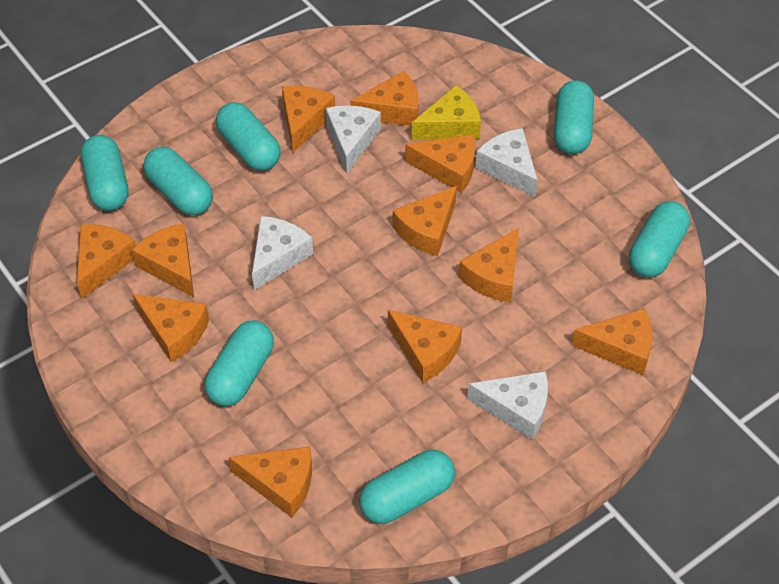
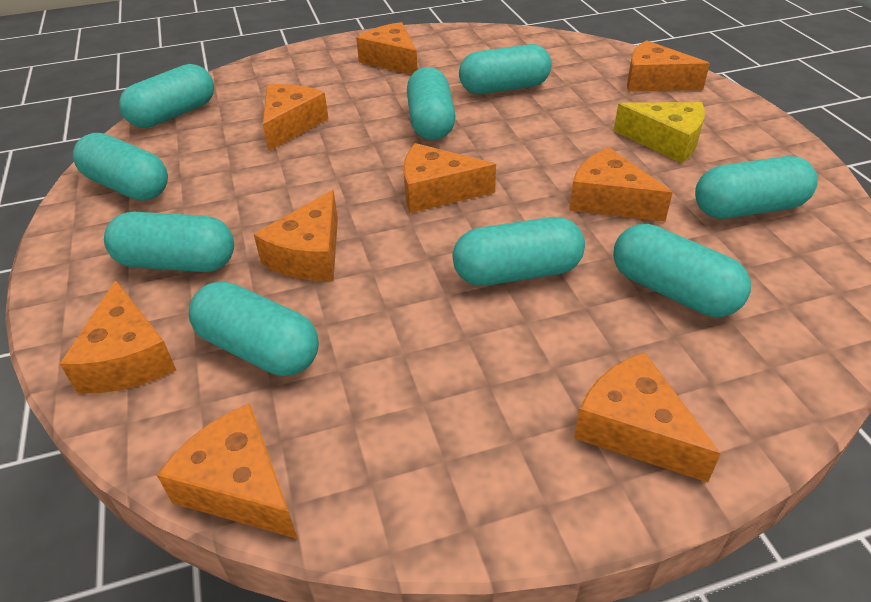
orange cheese: 11 -> 9
turquoise capsule: 7 -> 9
white cheese: 4 -> 0

